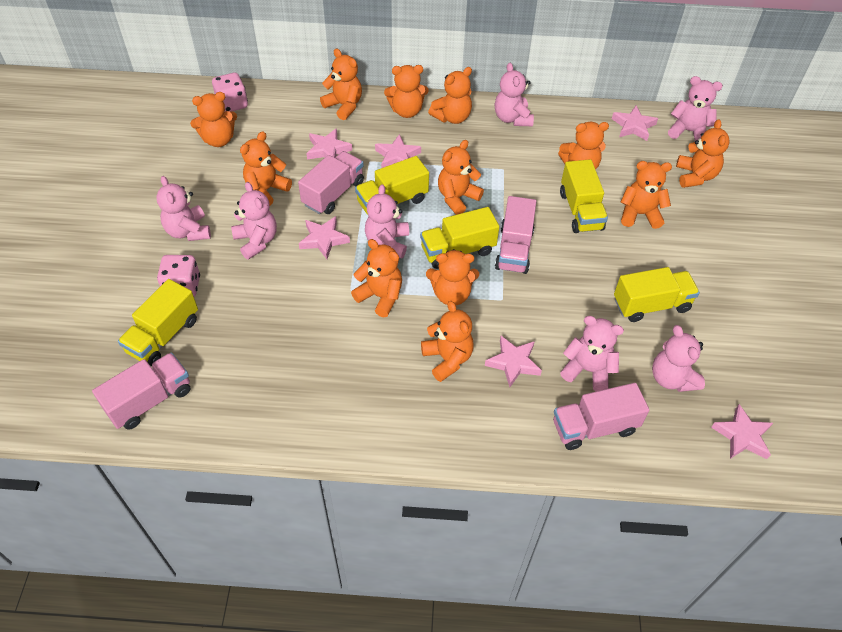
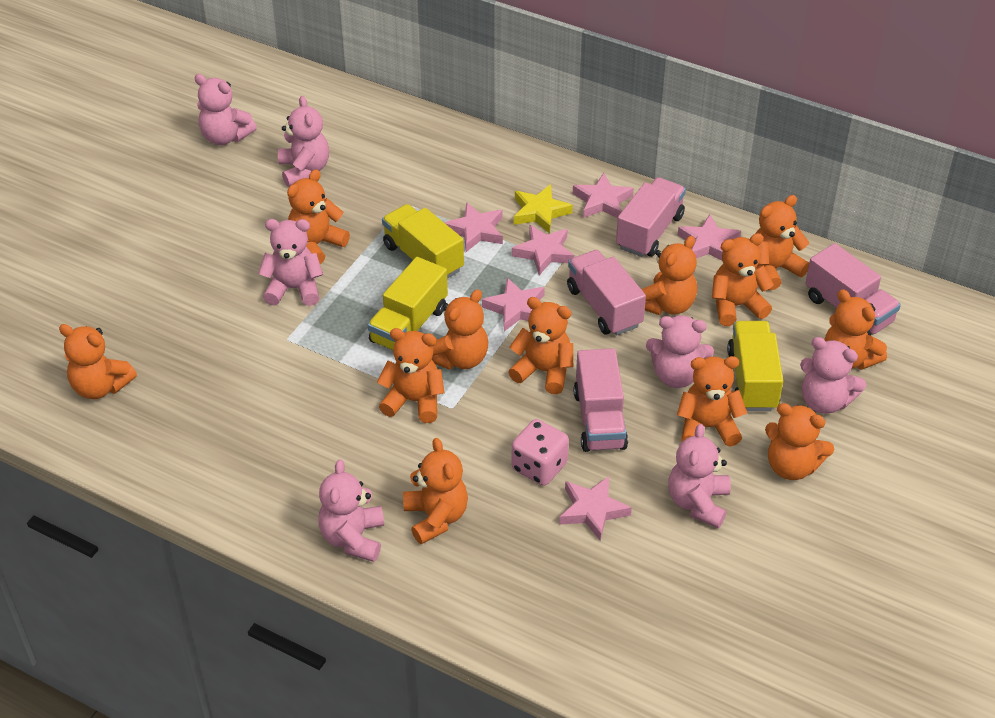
pink dice: 2 -> 1
yellow star: 0 -> 1
yellow truck: 5 -> 3

